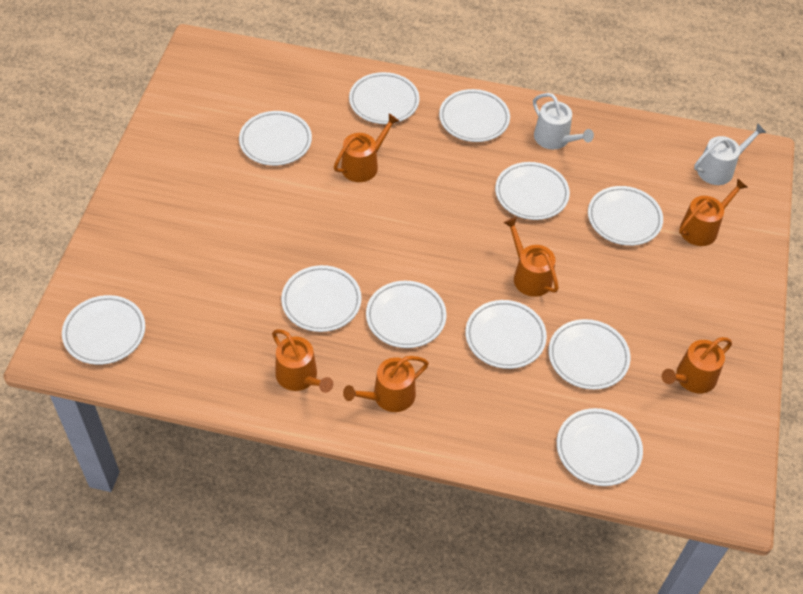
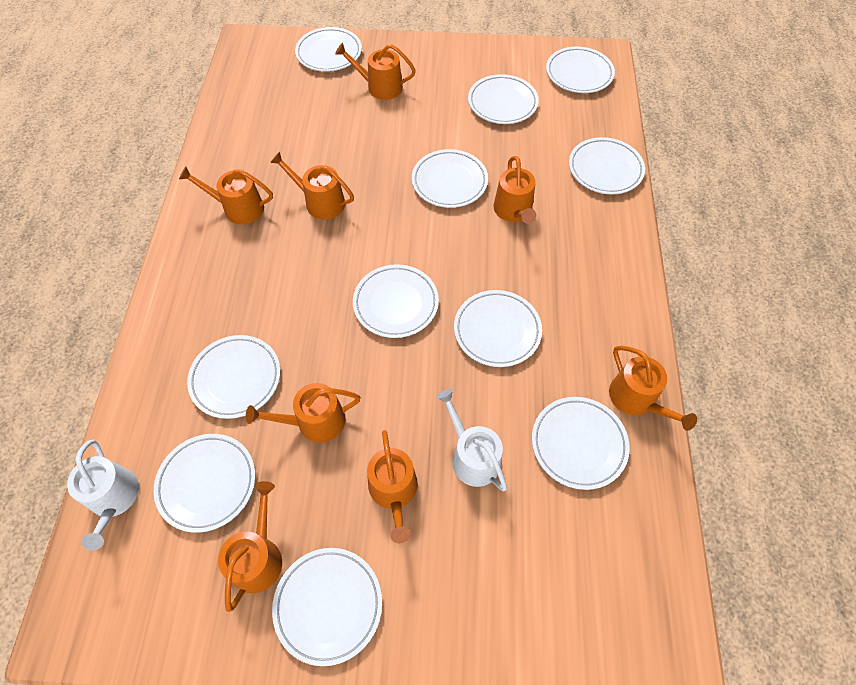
orange watering can: 6 -> 8

